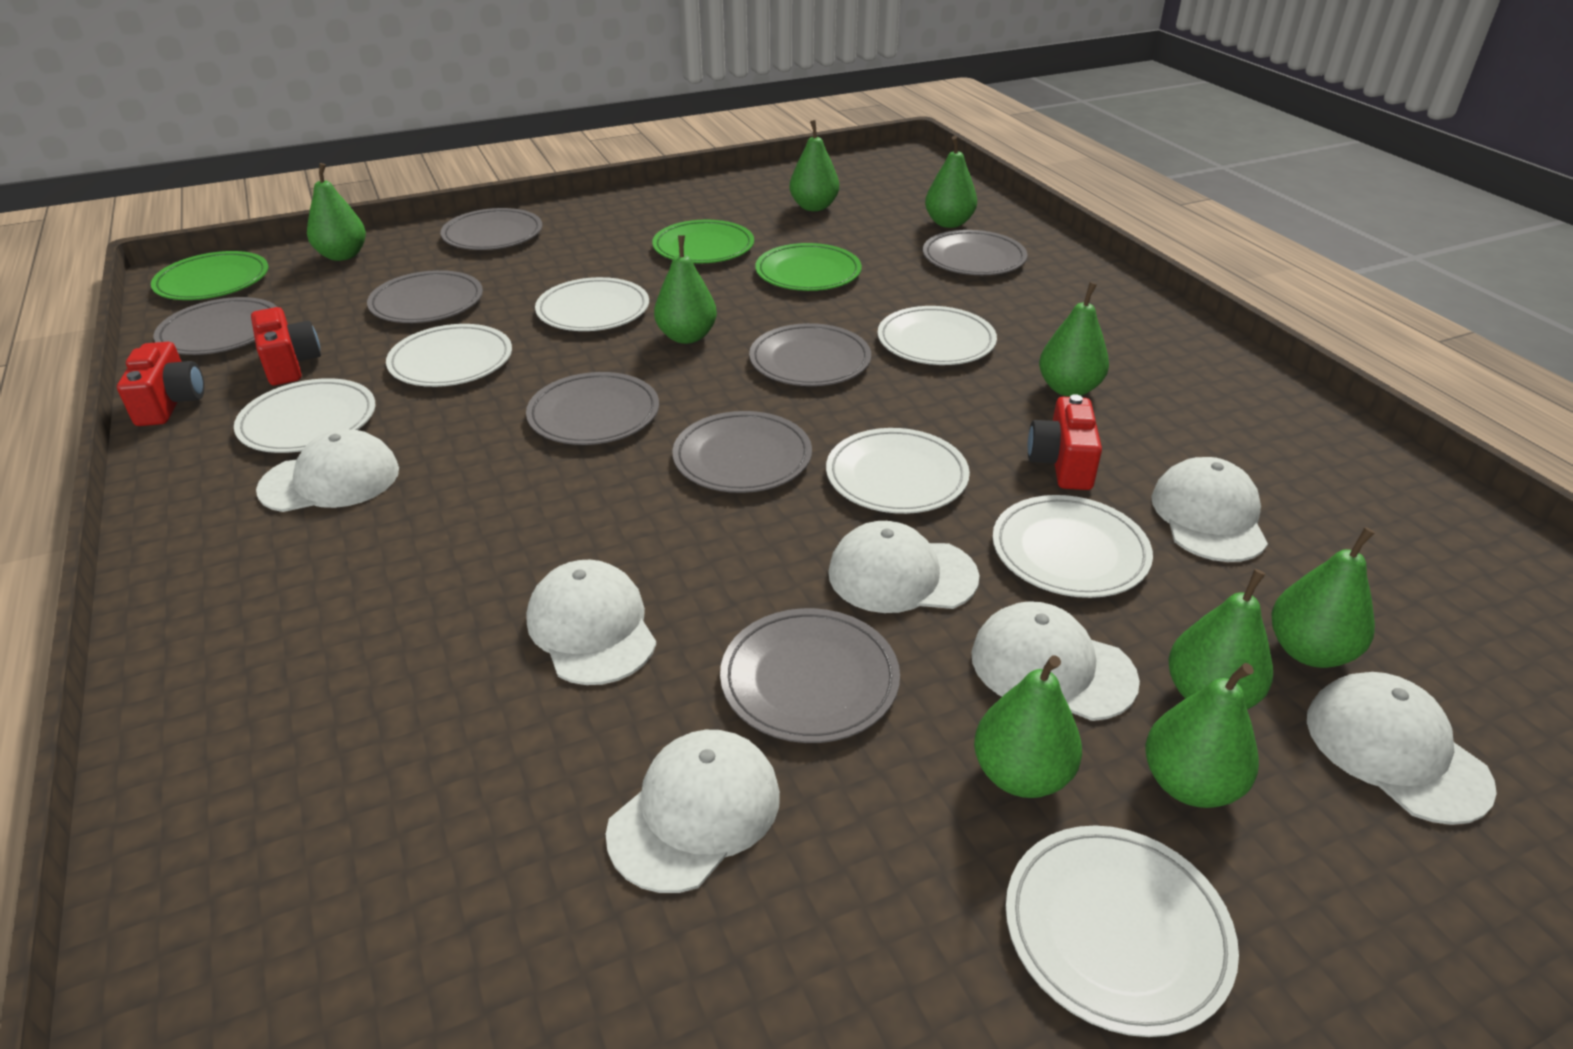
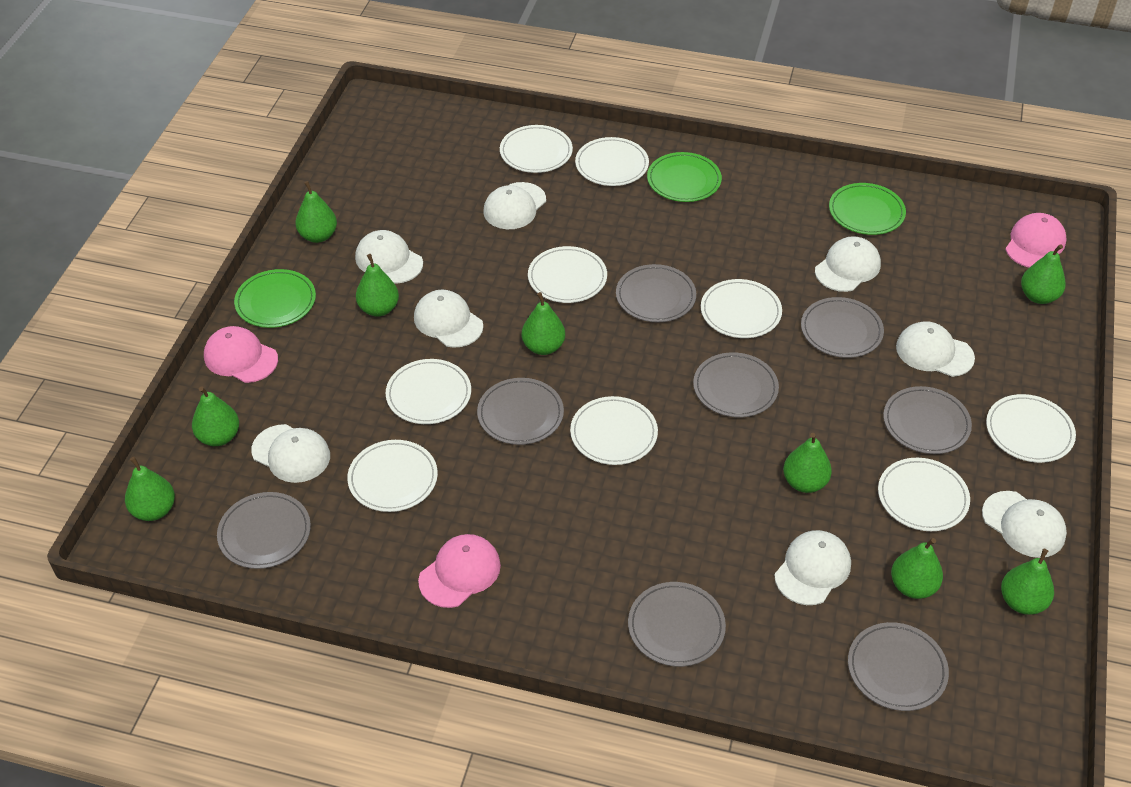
pink cap: 0 -> 3
red camera: 3 -> 0
white cap: 7 -> 8
white plate: 7 -> 9

